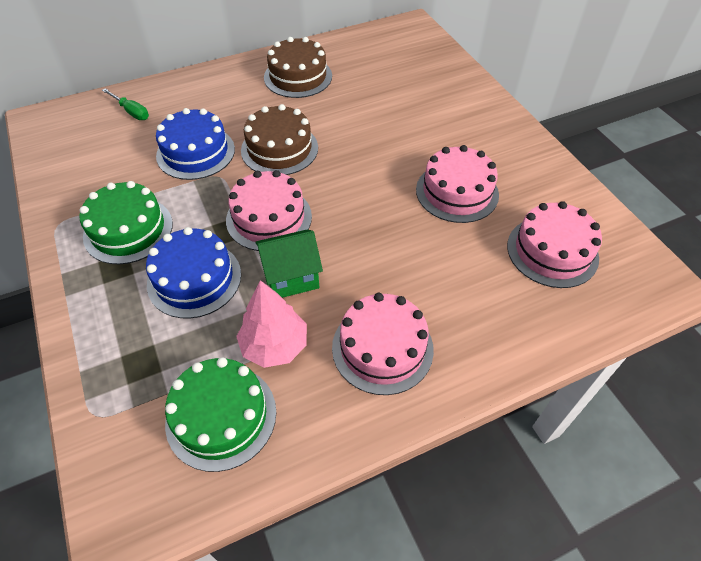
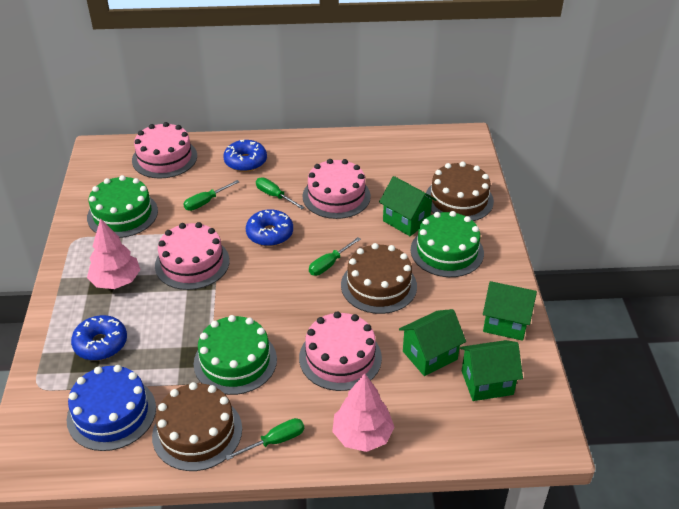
blue cake: 2 -> 1
blue donut: 0 -> 3
brown cake: 2 -> 3
green cake: 2 -> 3
green house: 1 -> 4
green screwdriver: 1 -> 4
pink tree: 1 -> 2

